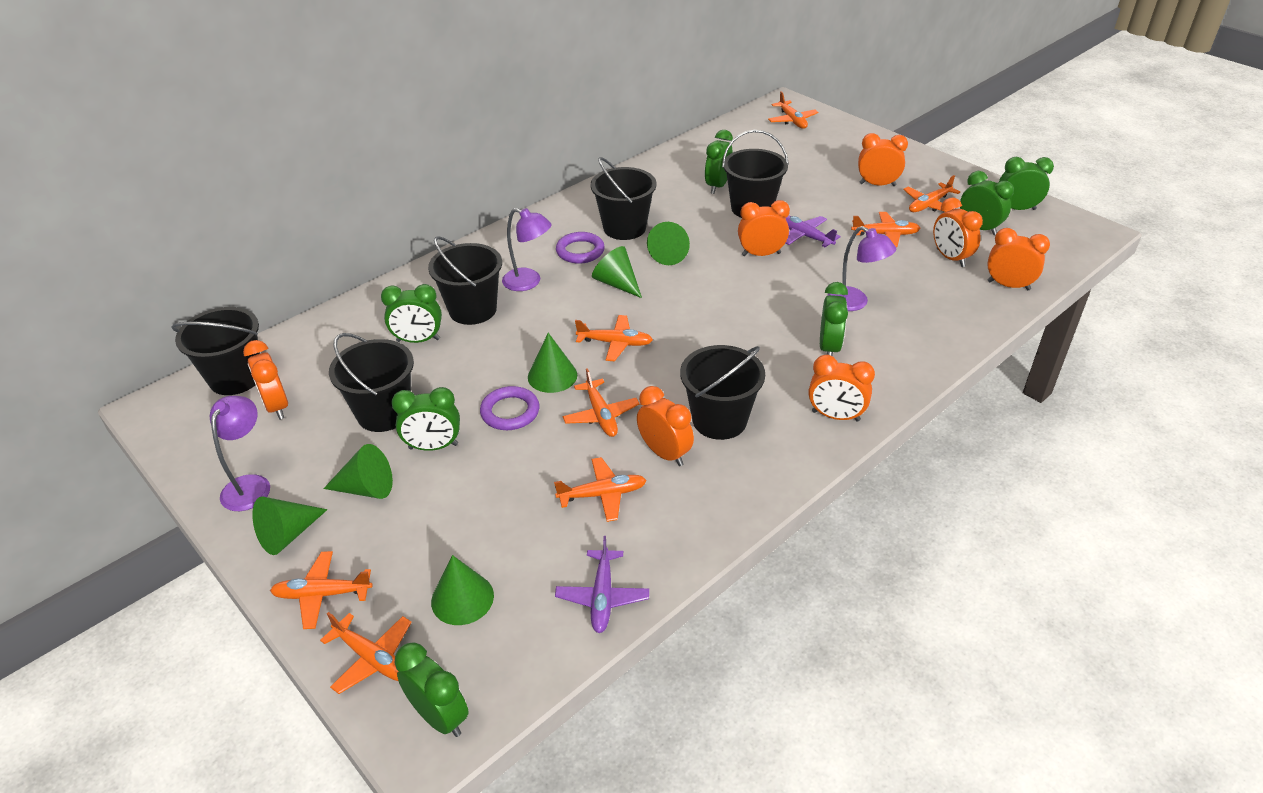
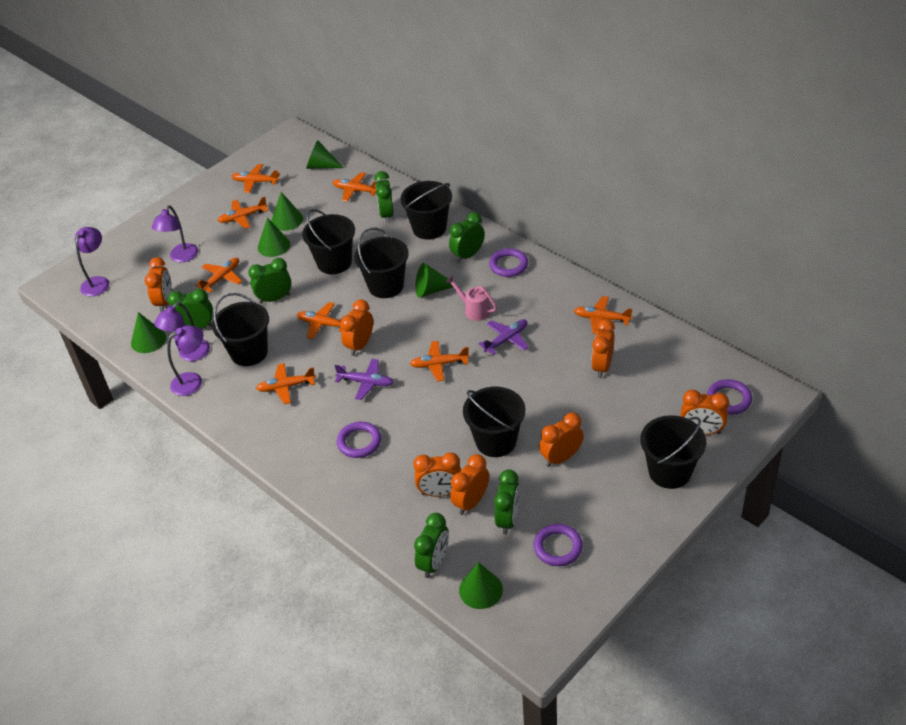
green clock: 7 -> 6
pink watering can: 0 -> 1
purple lamp: 3 -> 4
purple ring: 2 -> 4

